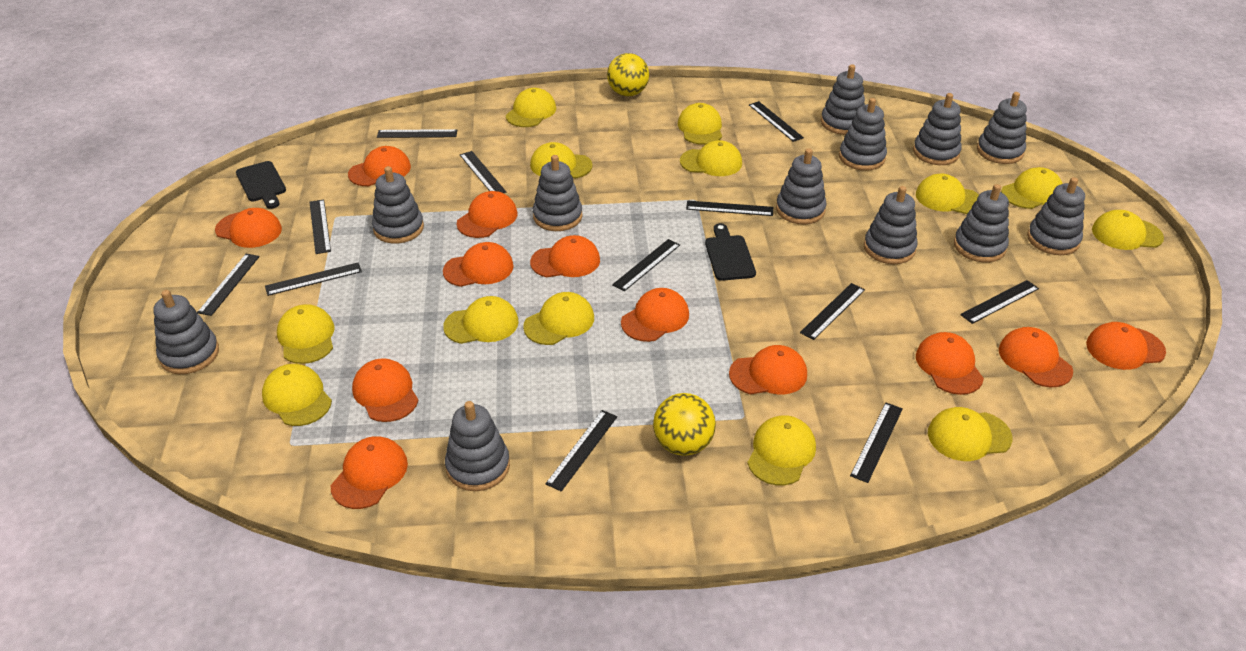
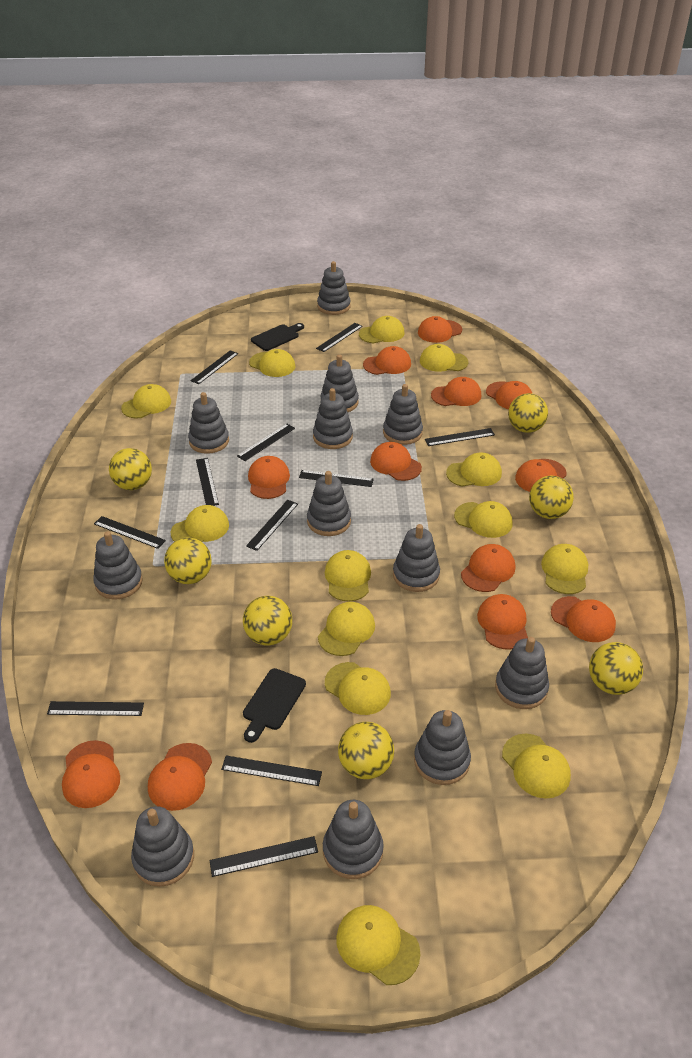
black ruler: 12 -> 11
yellow ball: 2 -> 7

